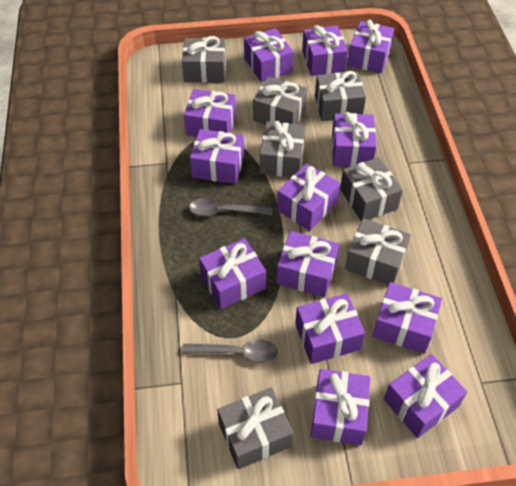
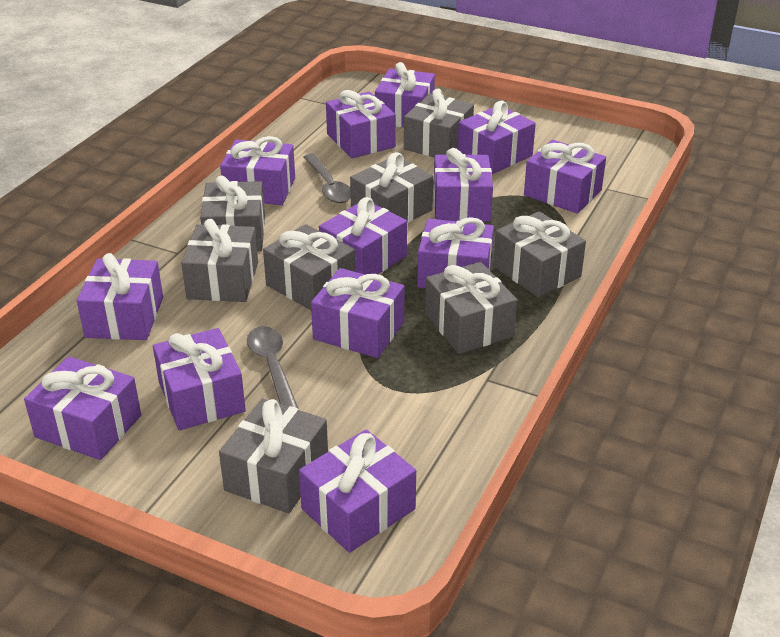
grey gift: 7 -> 8

